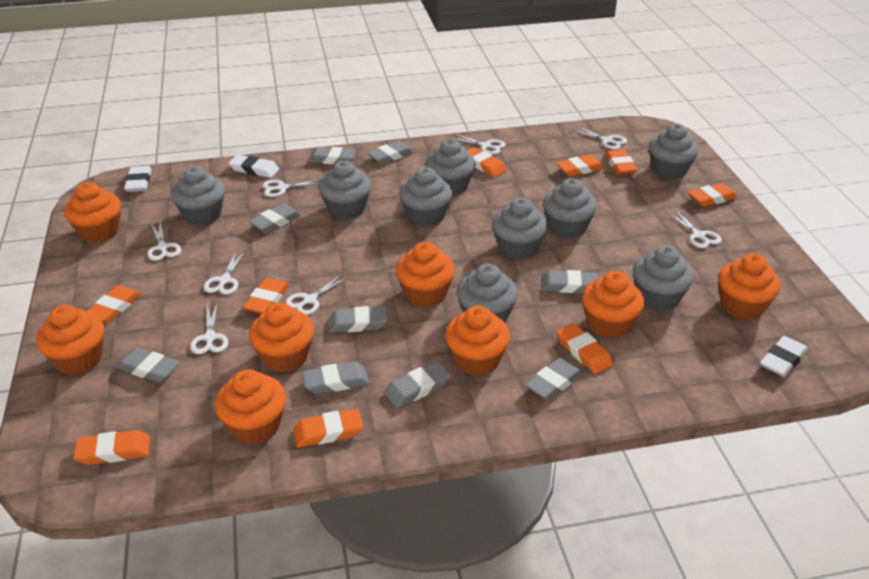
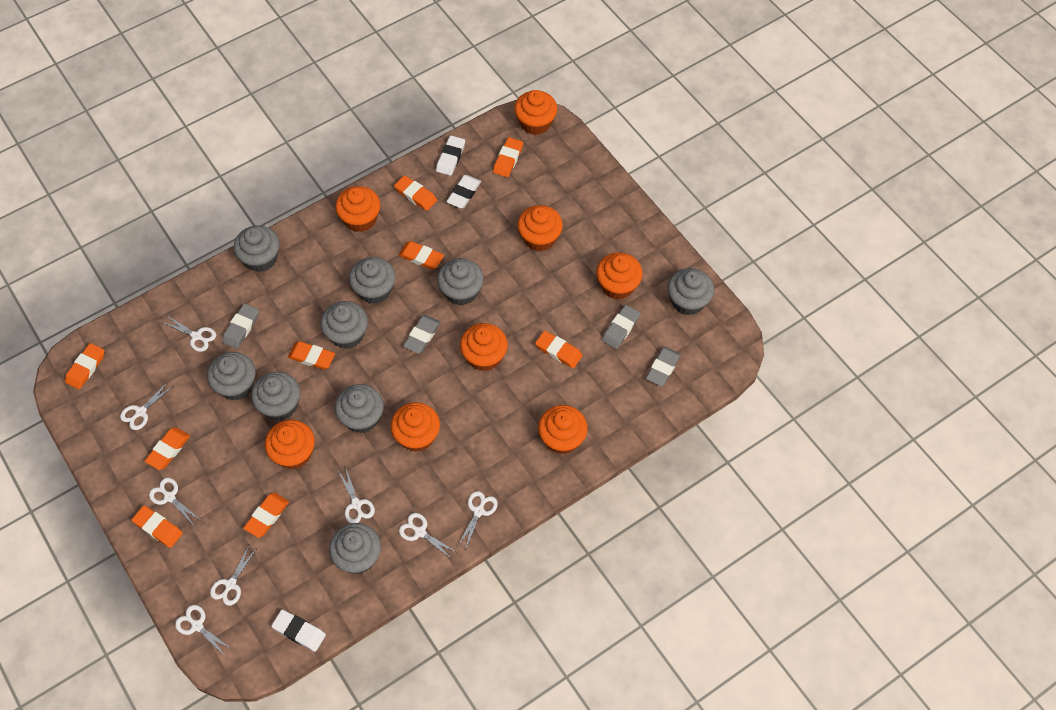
grey eraser: 9 -> 4

